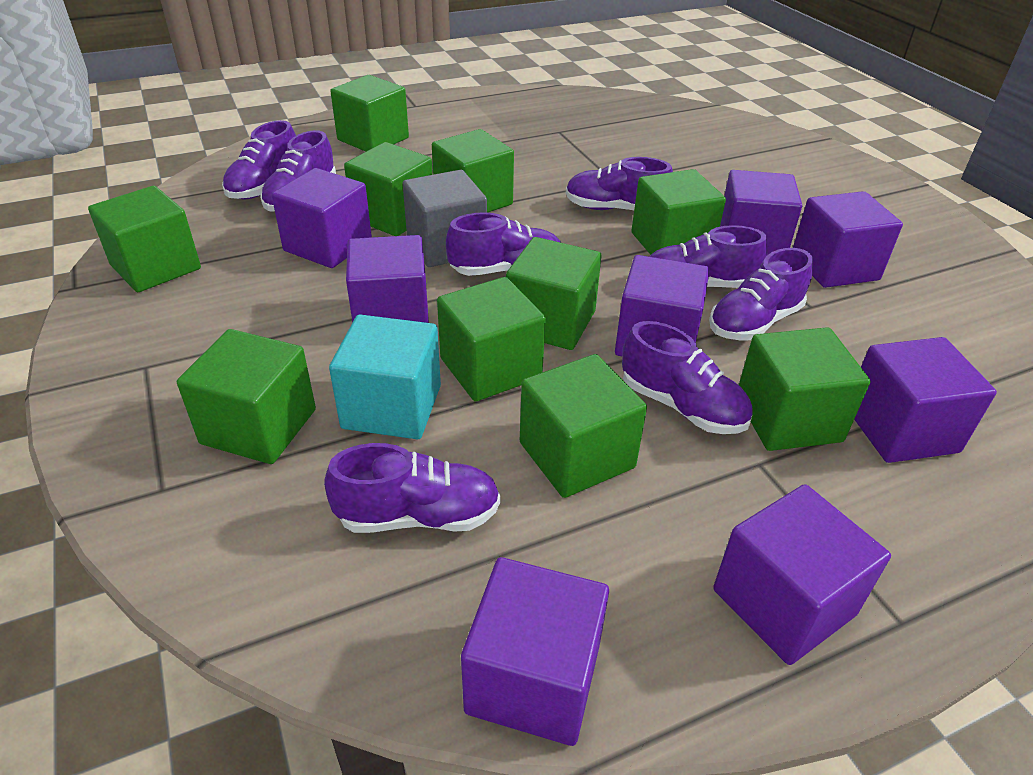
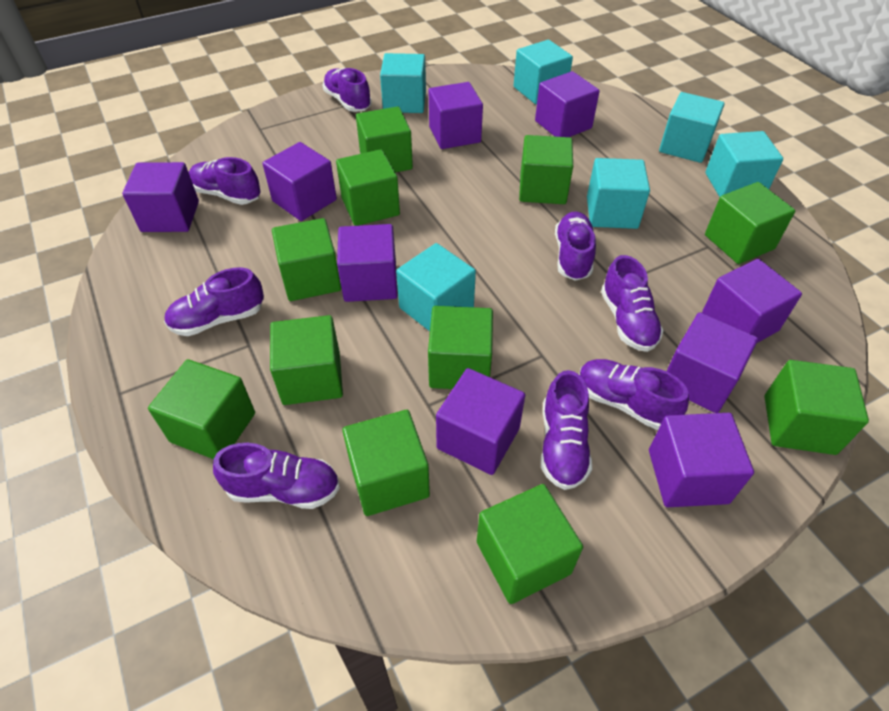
green cube: 10 -> 11
grey cube: 1 -> 0
purple cube: 8 -> 9
turquoise cube: 1 -> 6

